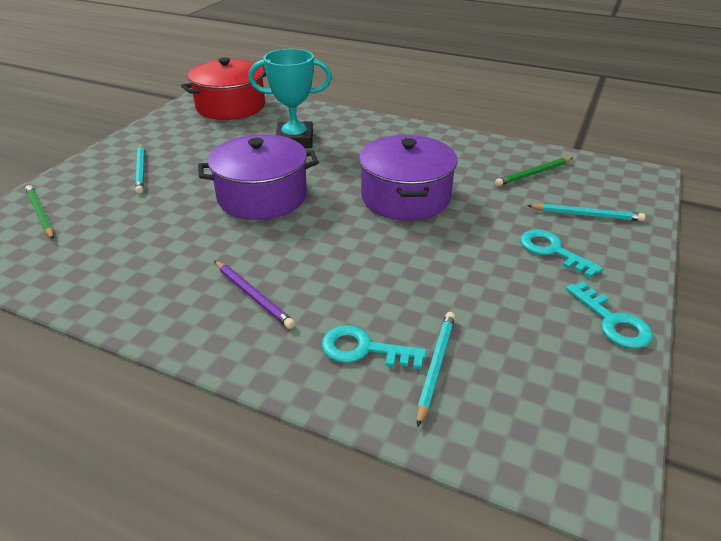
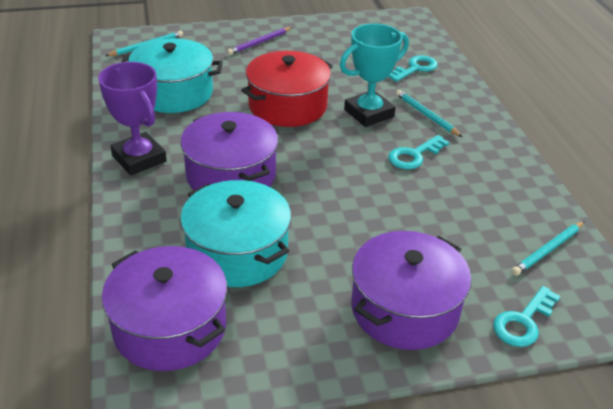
green pencil: 2 -> 0
purple pot: 2 -> 3
purple trophy: 0 -> 1
turquoise pot: 0 -> 2

